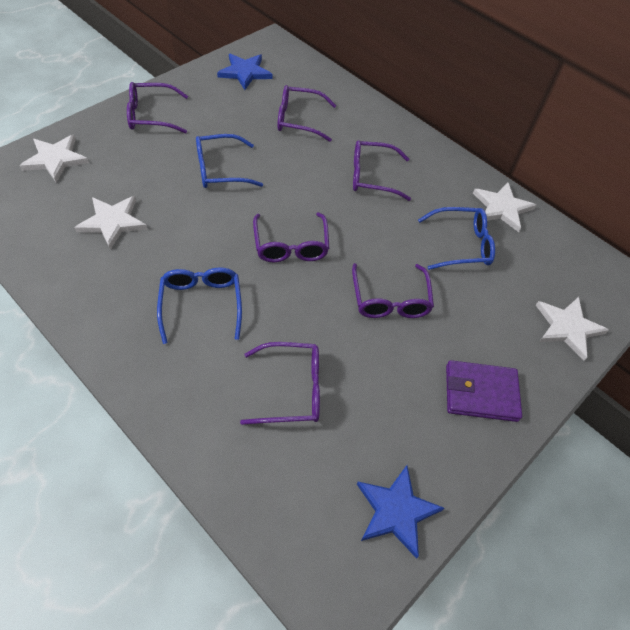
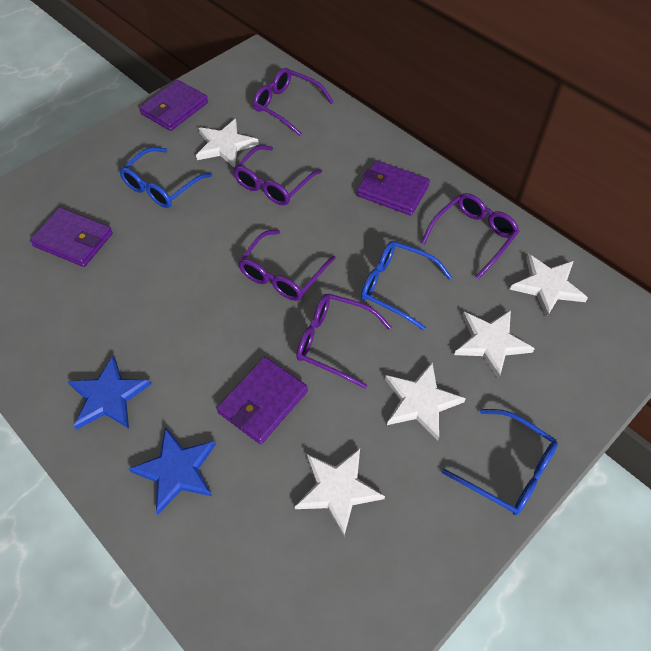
purple glasses: 6 -> 5
purple wallet: 1 -> 4
white star: 4 -> 5

